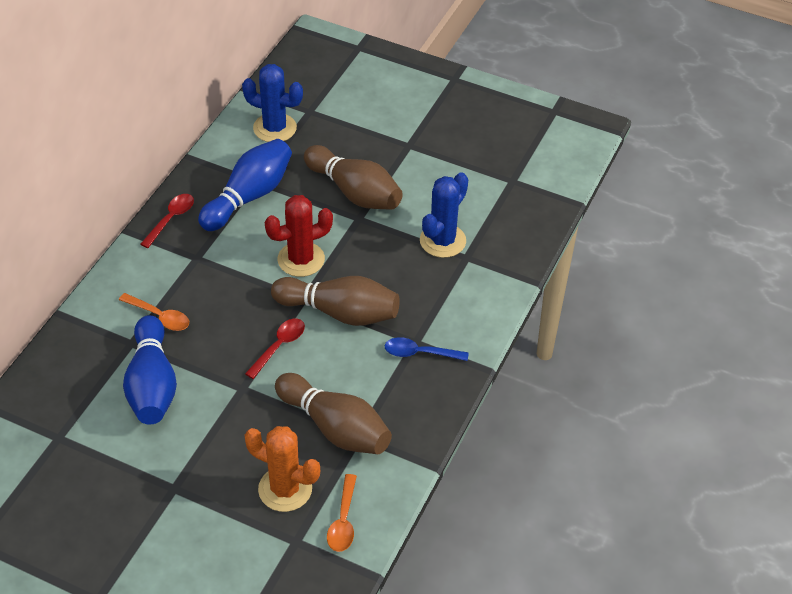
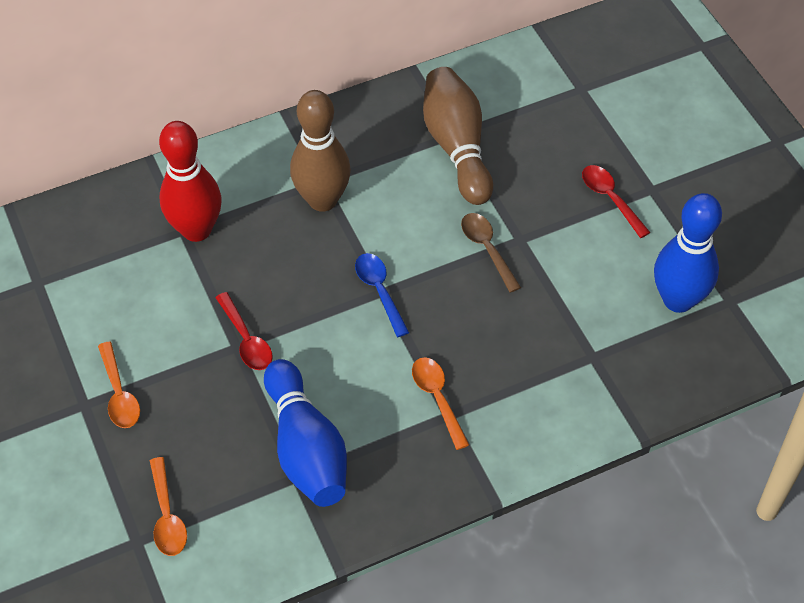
blue cactus: 2 -> 0
brown bowling pin: 3 -> 2
brown spoon: 0 -> 1
orange cactus: 1 -> 0
orange spoon: 2 -> 3
red bowling pin: 0 -> 1
red cactus: 1 -> 0

